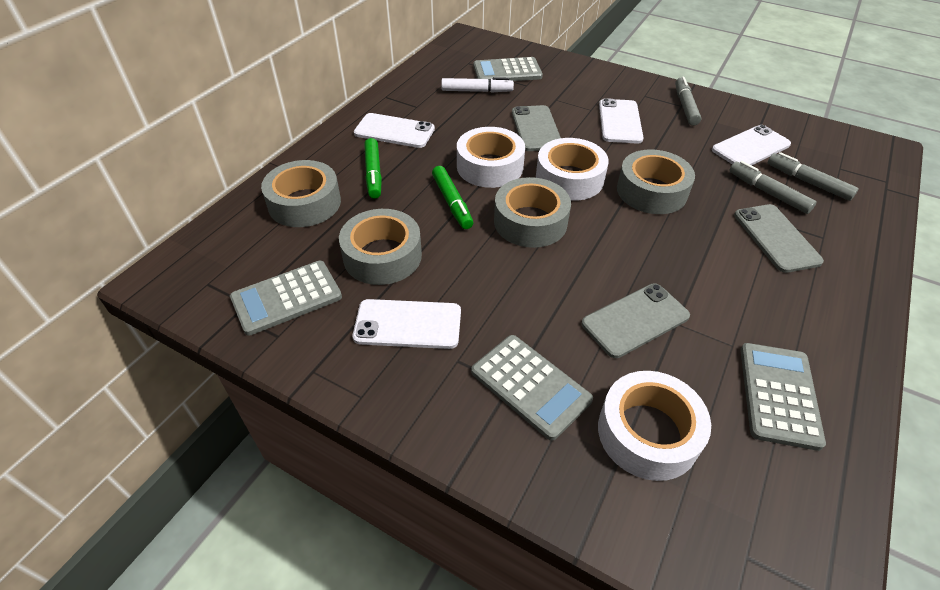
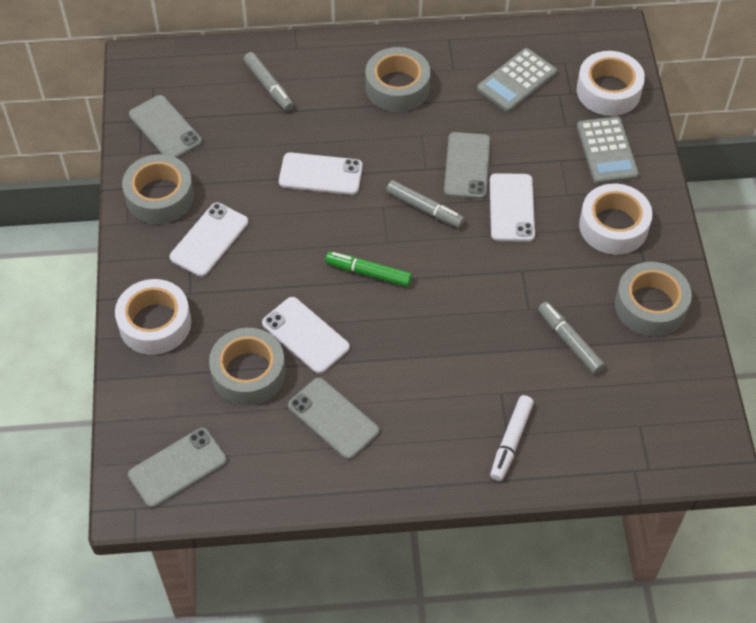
green marker: 2 -> 1
grey calculator: 4 -> 2
grey phone: 3 -> 4

